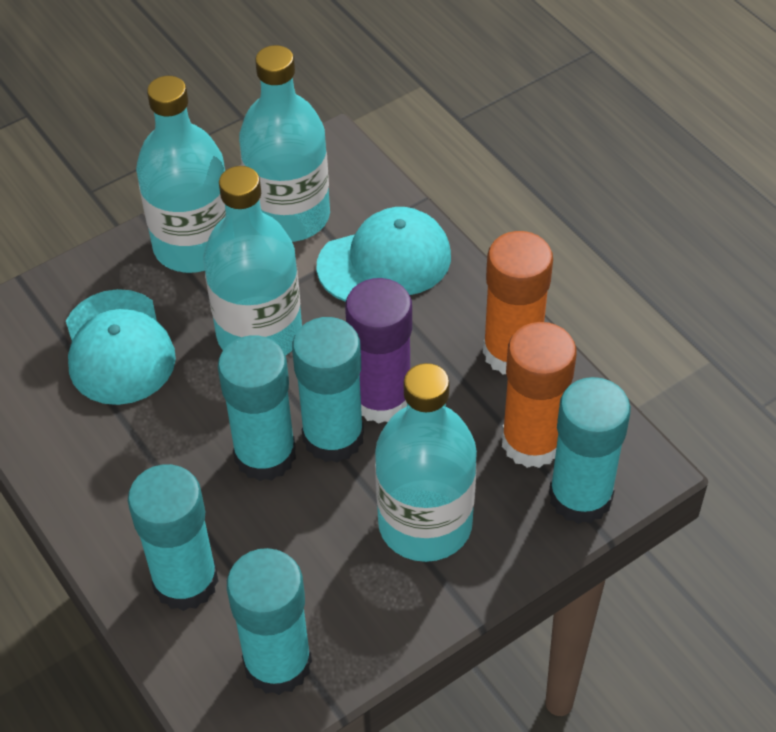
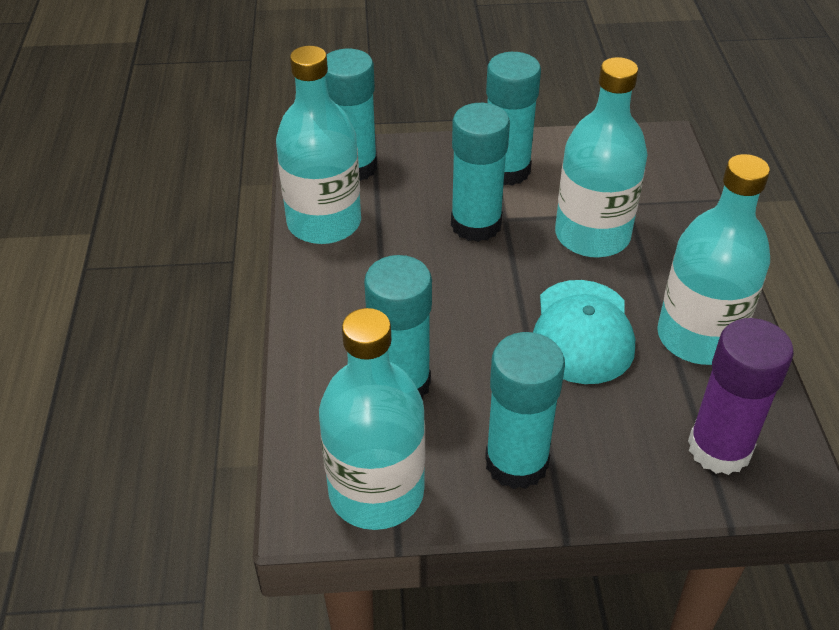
orange glue stick: 2 -> 0
turquoise cap: 2 -> 1

